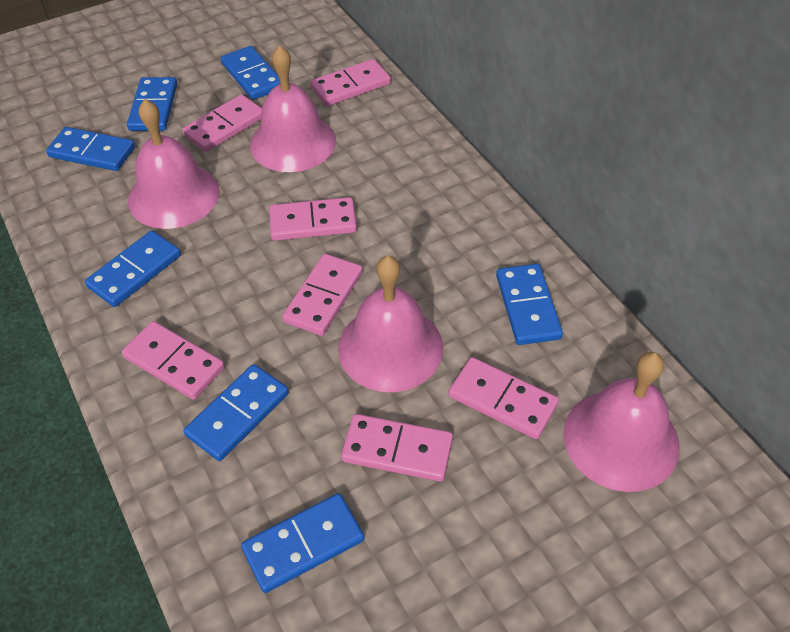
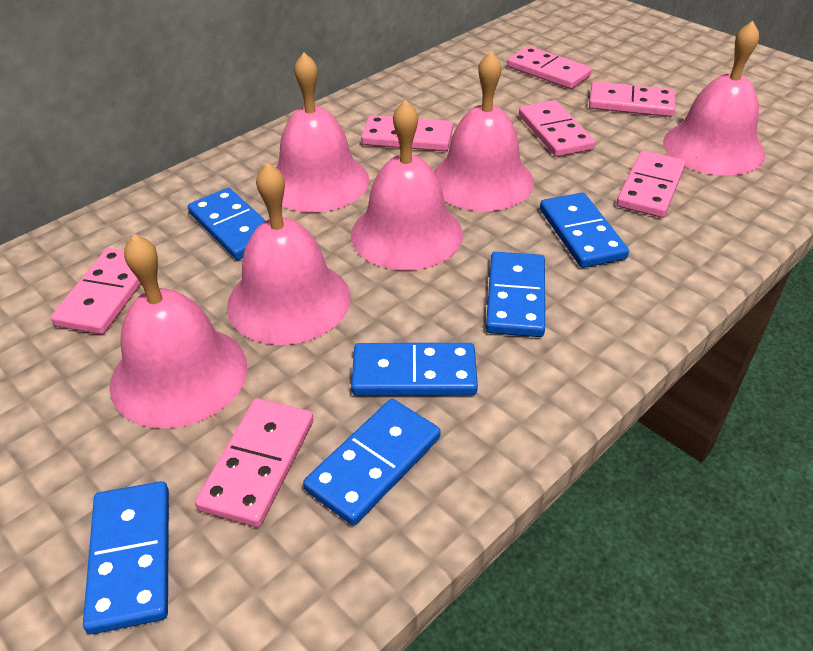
blue domino: 7 -> 6
pink bell: 4 -> 6

